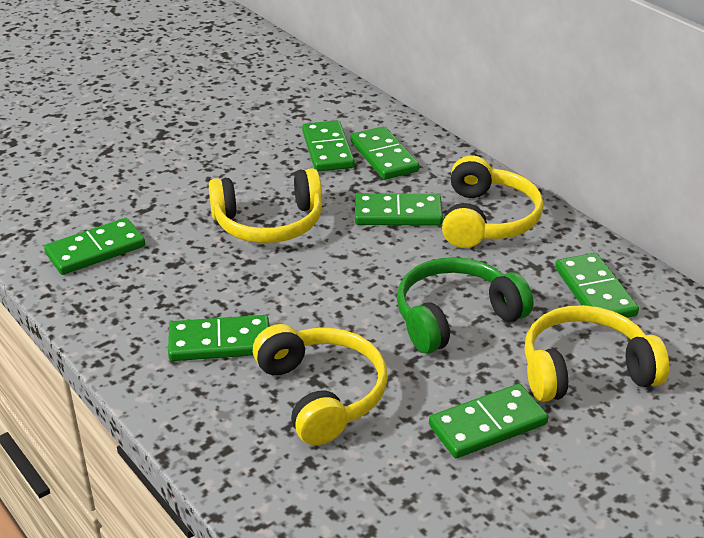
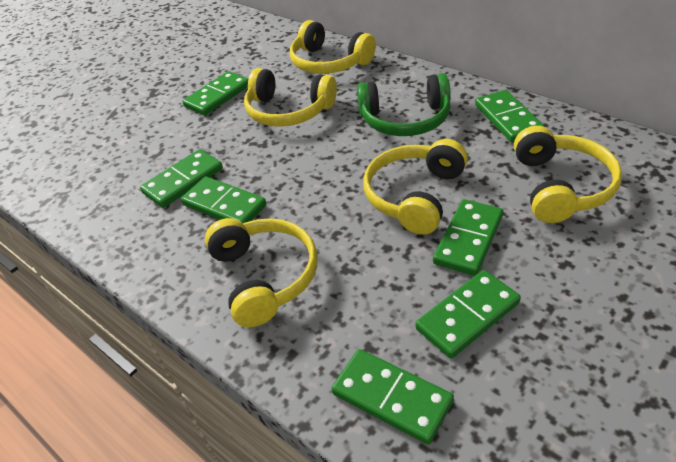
yellow headphones: 4 -> 5

